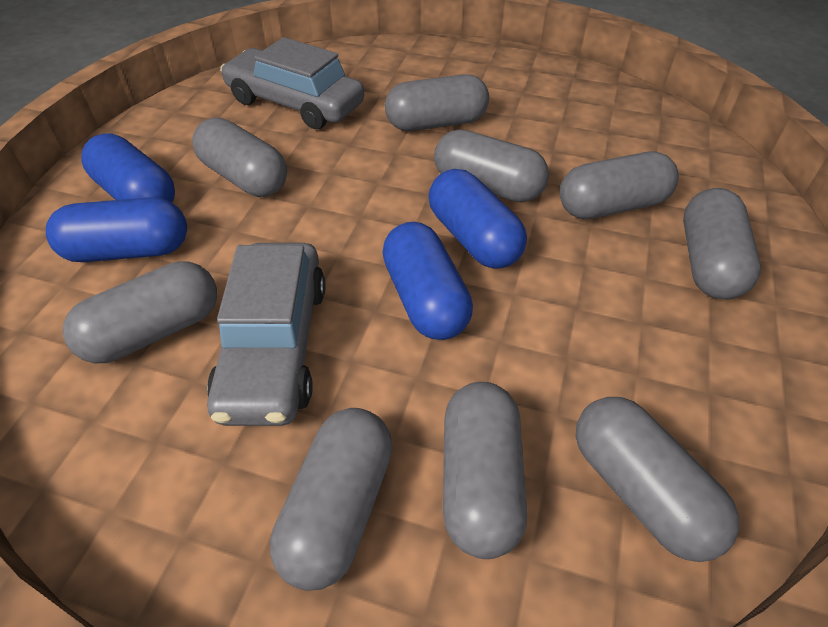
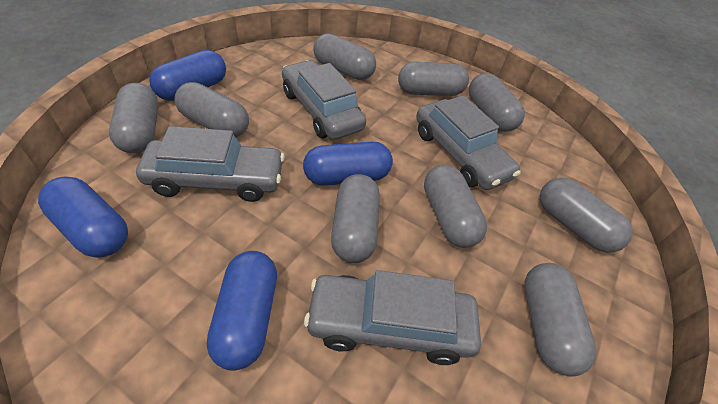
grey car: 2 -> 4

